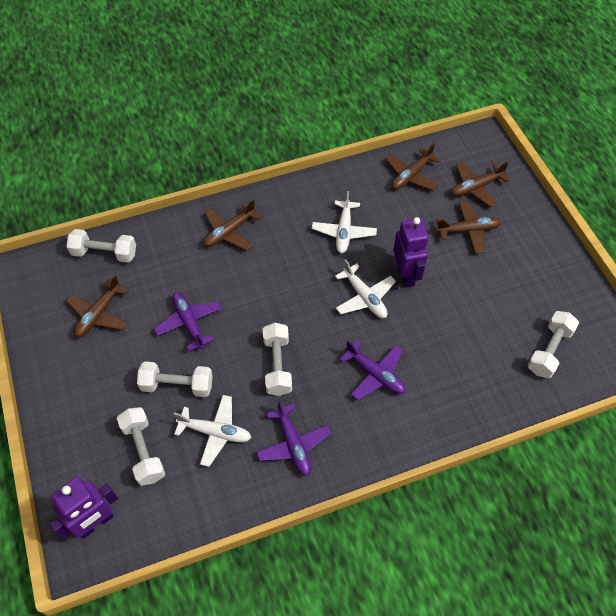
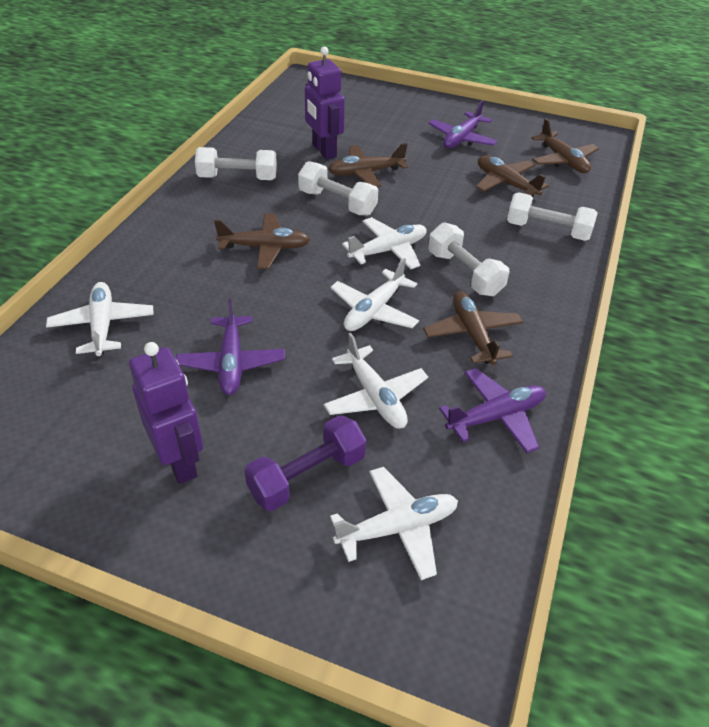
purple dumbbell: 0 -> 1
white dumbbell: 5 -> 4
white plane: 3 -> 5

